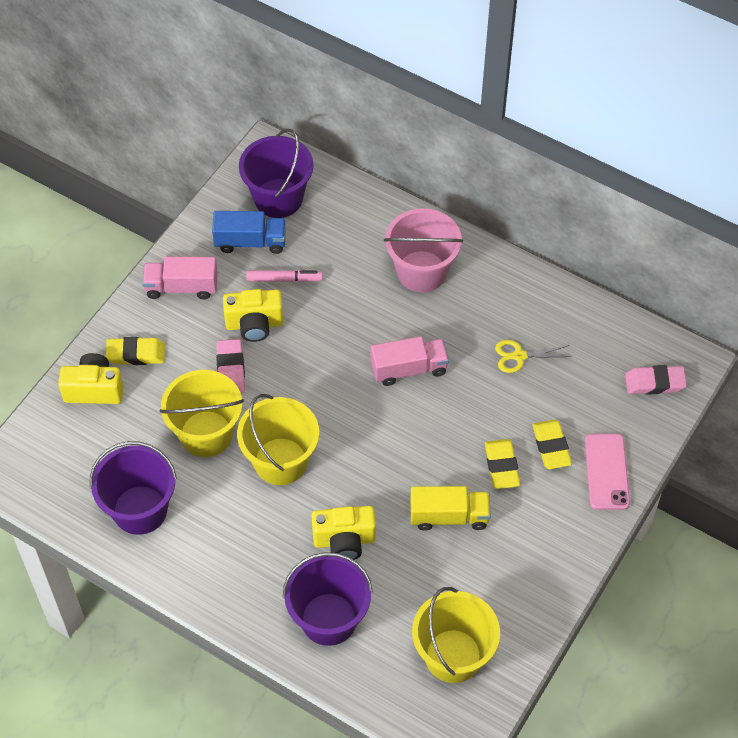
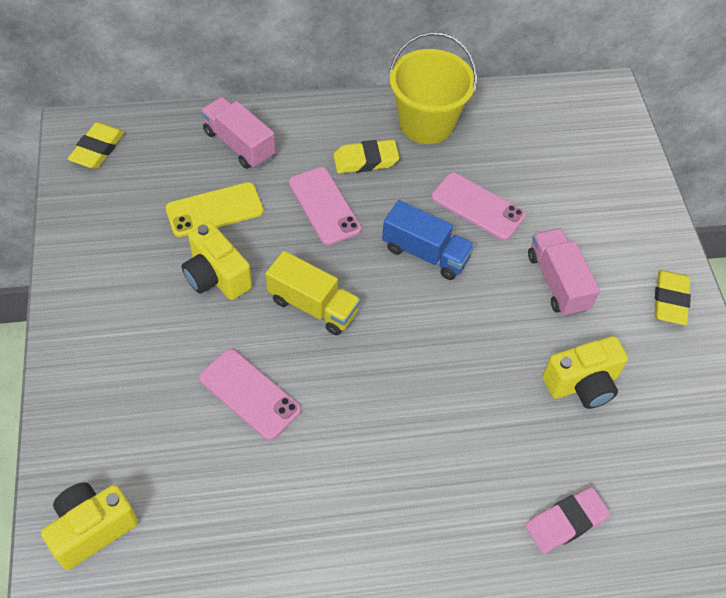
pink bucket: 1 -> 0
pink eraser: 2 -> 1
pink marker: 1 -> 0
pink phone: 1 -> 3
purple bucket: 3 -> 0
yellow bucket: 3 -> 1
yellow phone: 0 -> 1
yellow scissors: 1 -> 0

